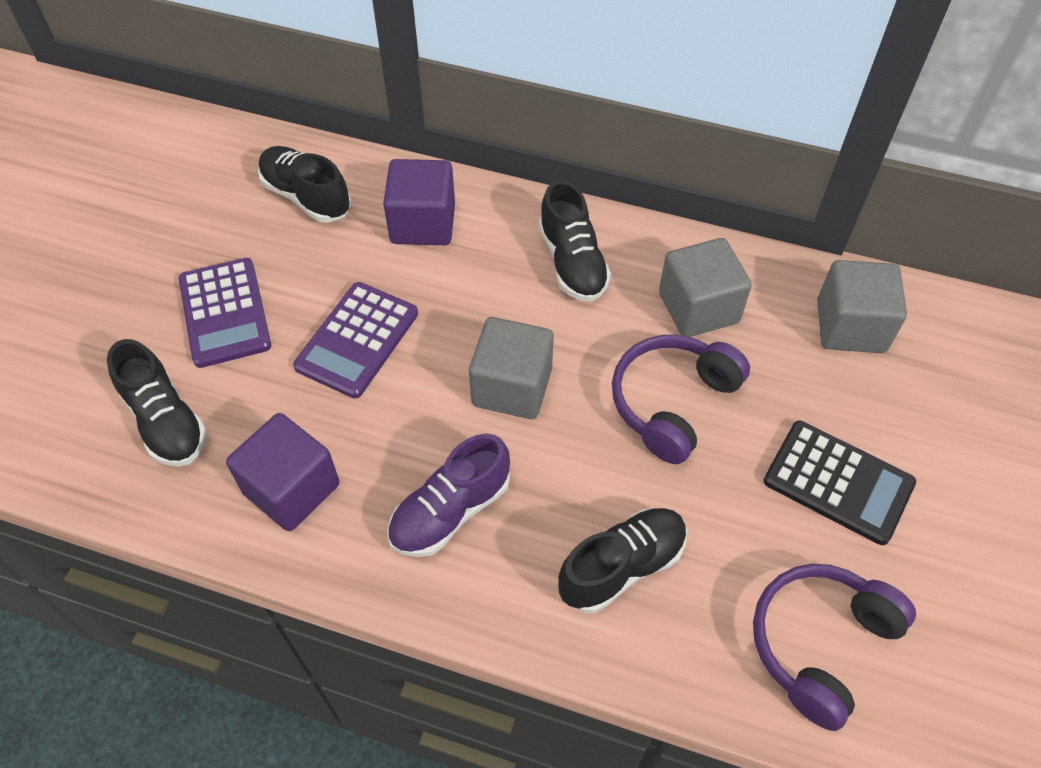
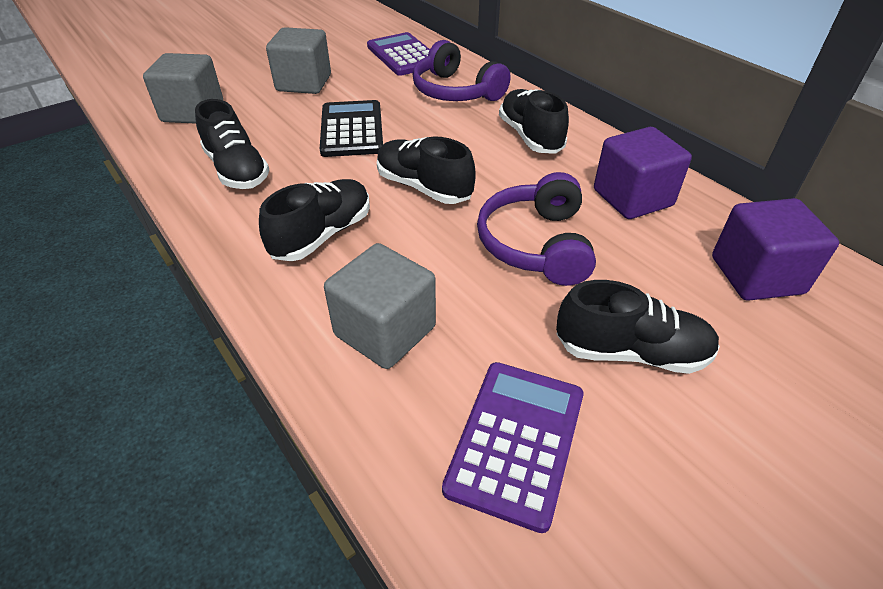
black shoe: 4 -> 5
purple shoe: 1 -> 0

